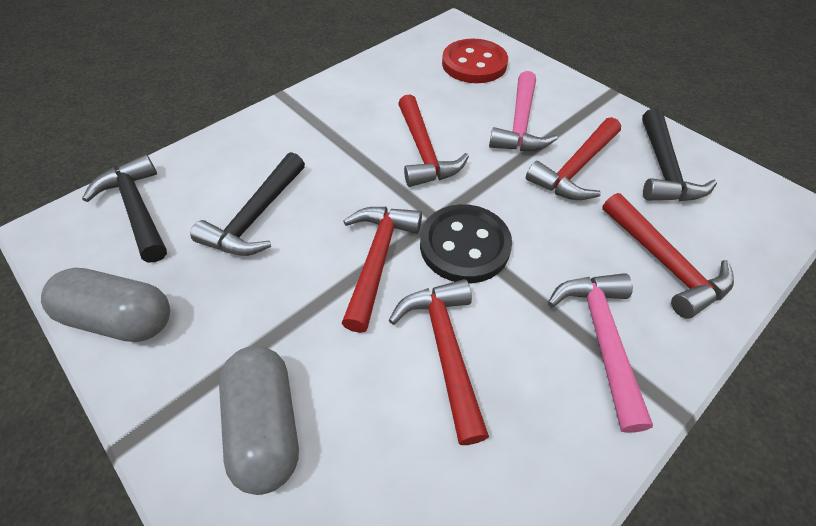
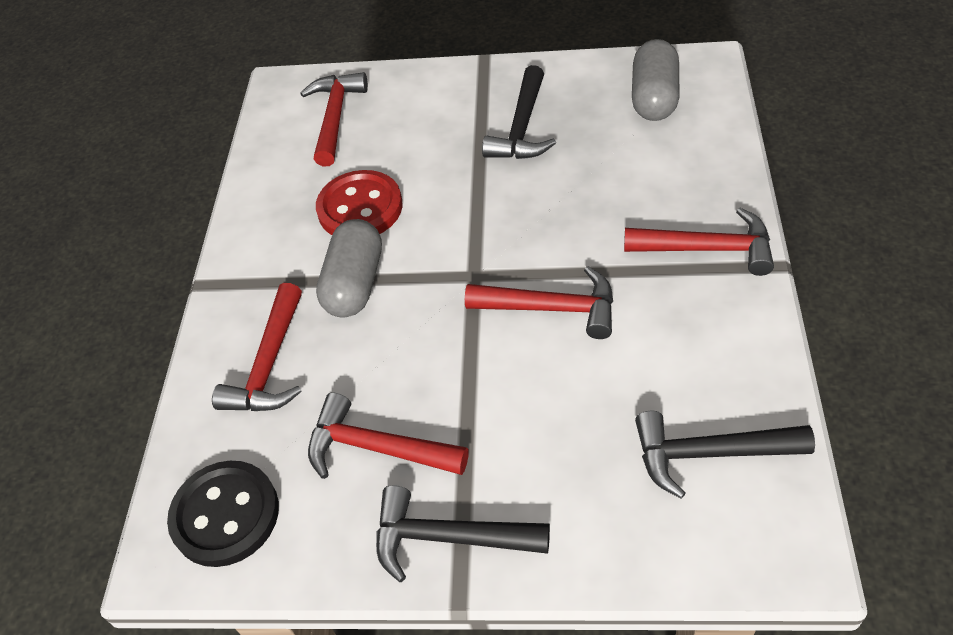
pink hammer: 2 -> 0

